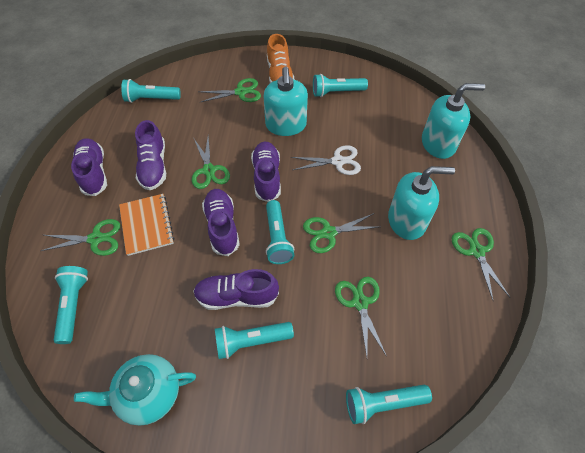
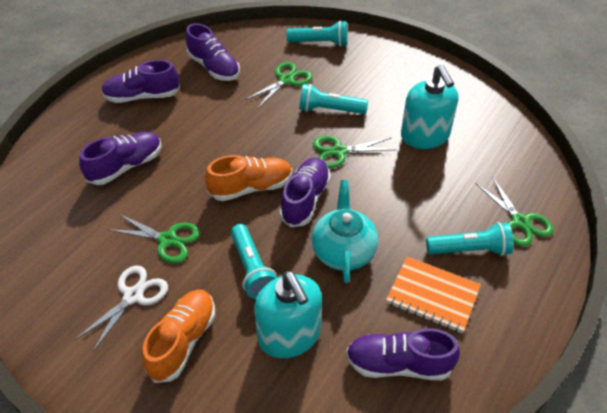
green scissors: 6 -> 4
orange shoe: 1 -> 2
turquoise flashlight: 6 -> 4
turquoise soap dispenser: 3 -> 2

